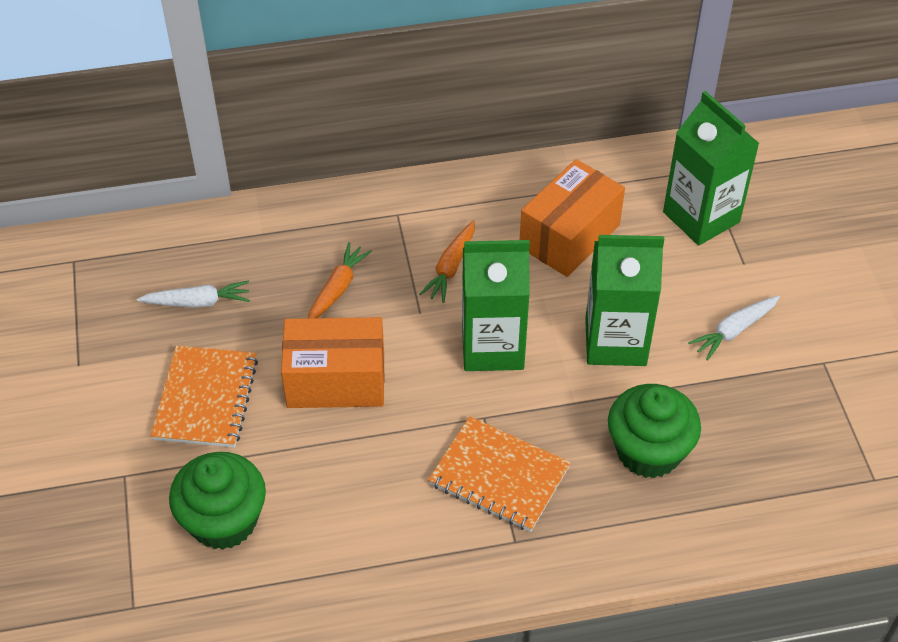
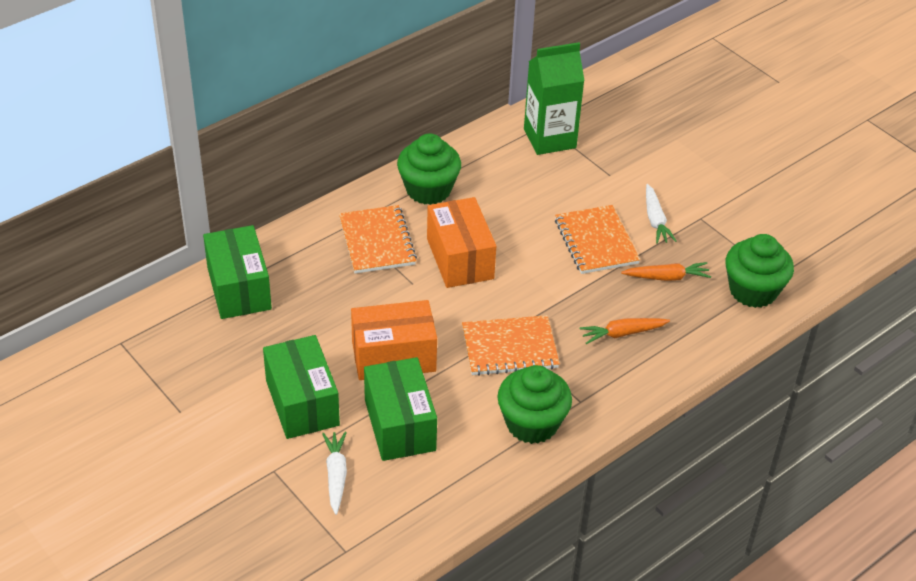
green box: 0 -> 3
green carton: 3 -> 1
green cupcake: 2 -> 3
orange notebook: 2 -> 3

